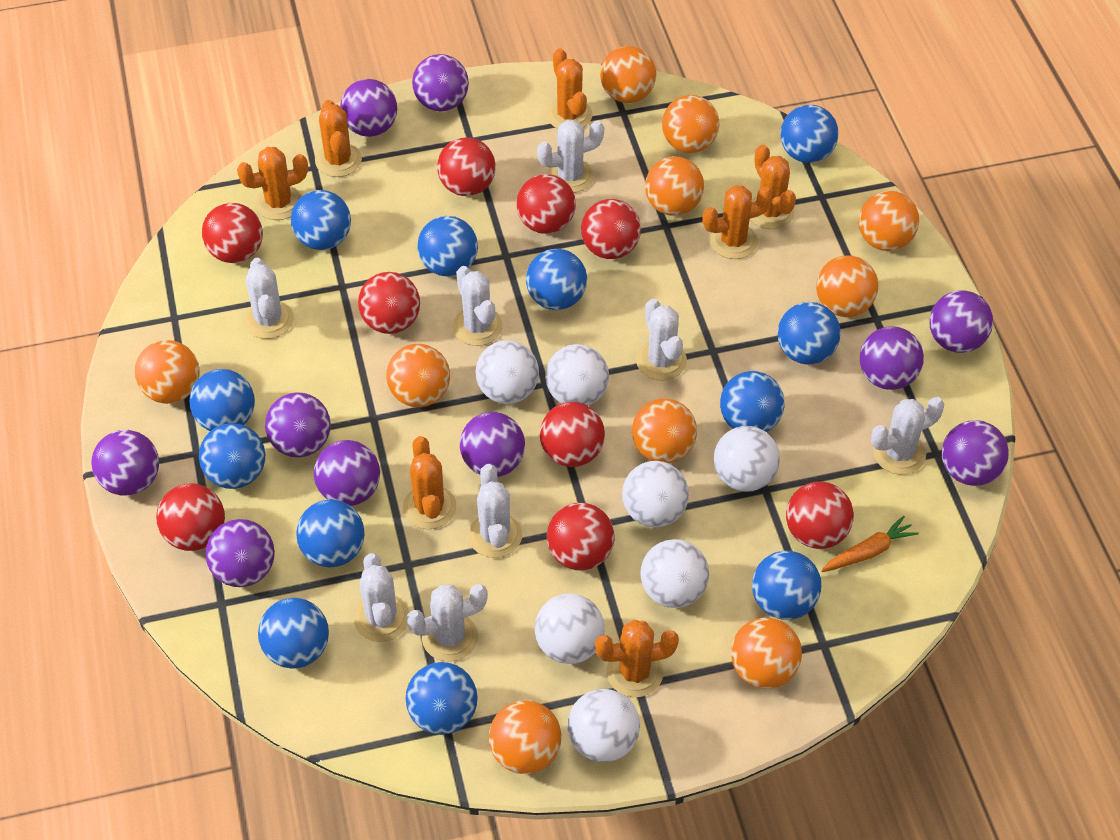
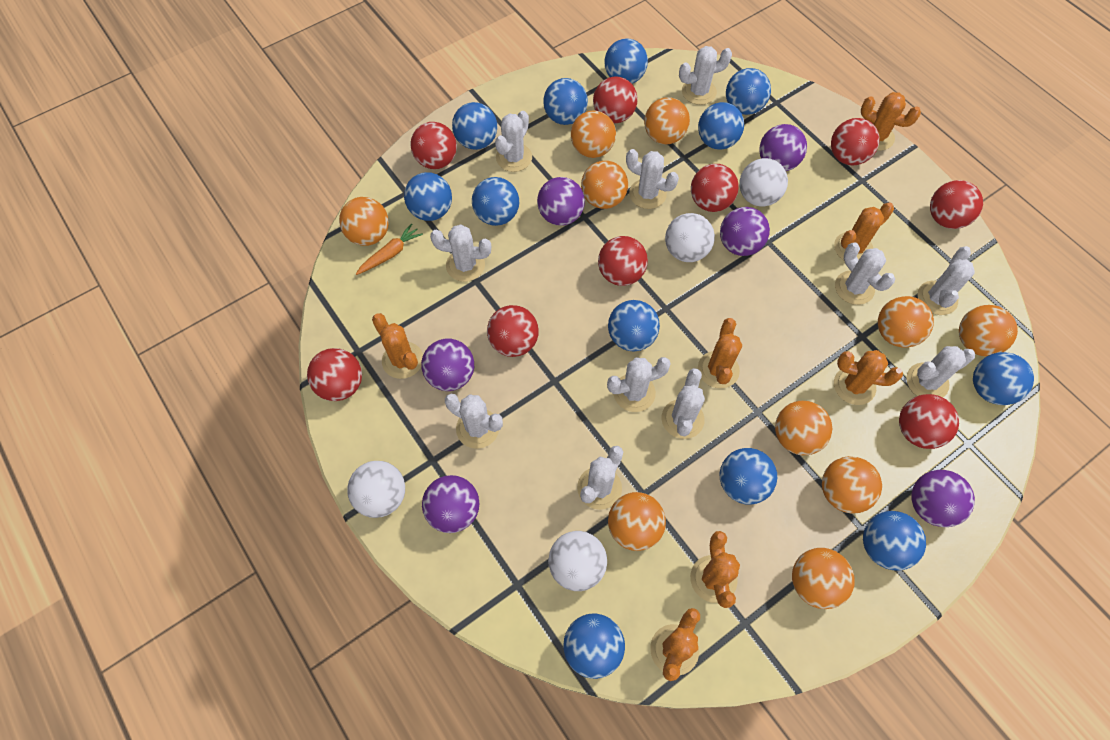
purple ball: 10 -> 6
white ball: 7 -> 4
white cactus: 8 -> 11

